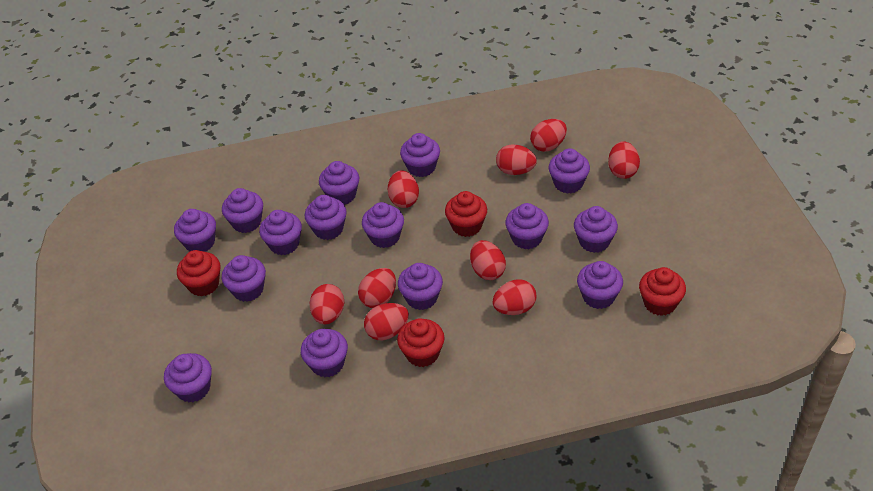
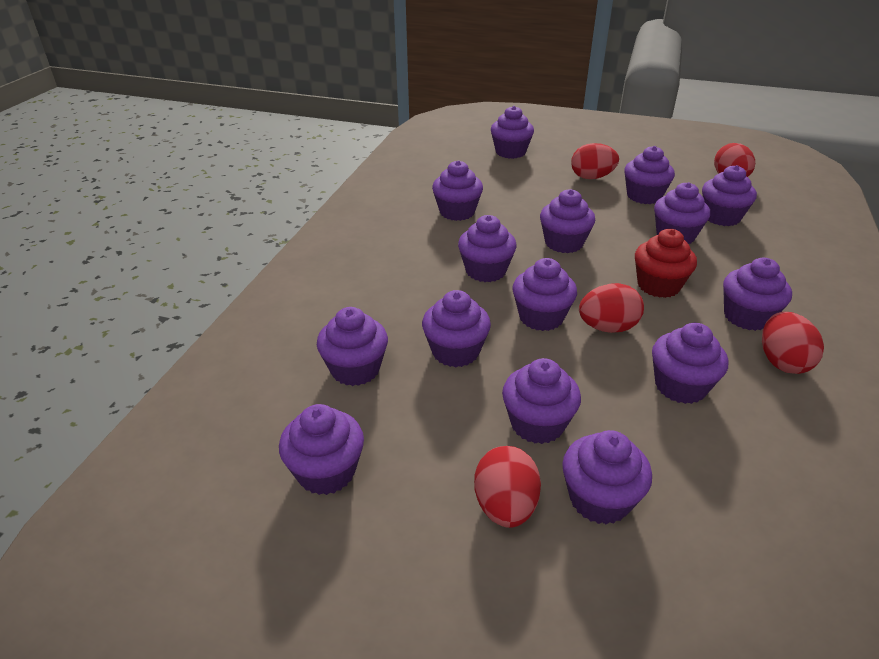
red cupcake: 4 -> 1
red egg: 9 -> 5

